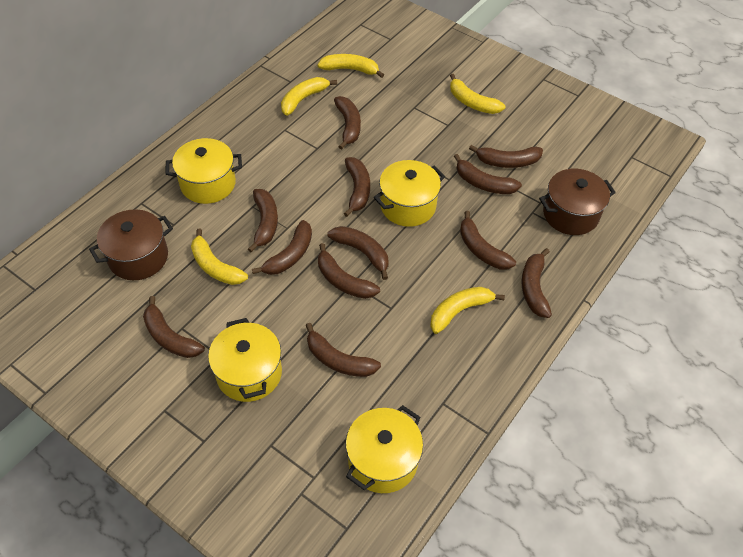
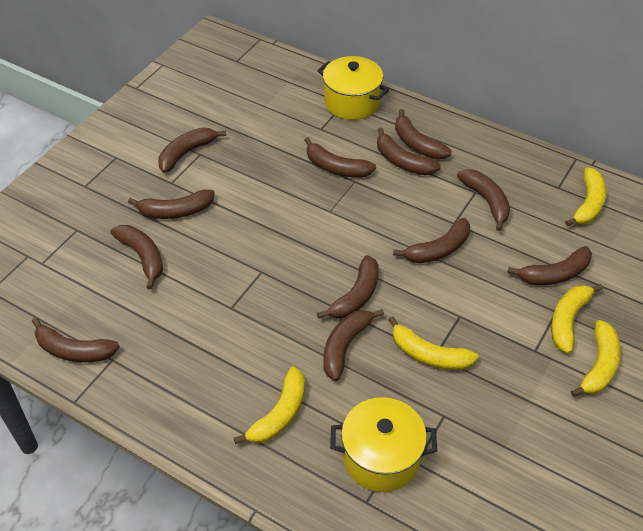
brown pot: 2 -> 0
yellow pot: 4 -> 2

